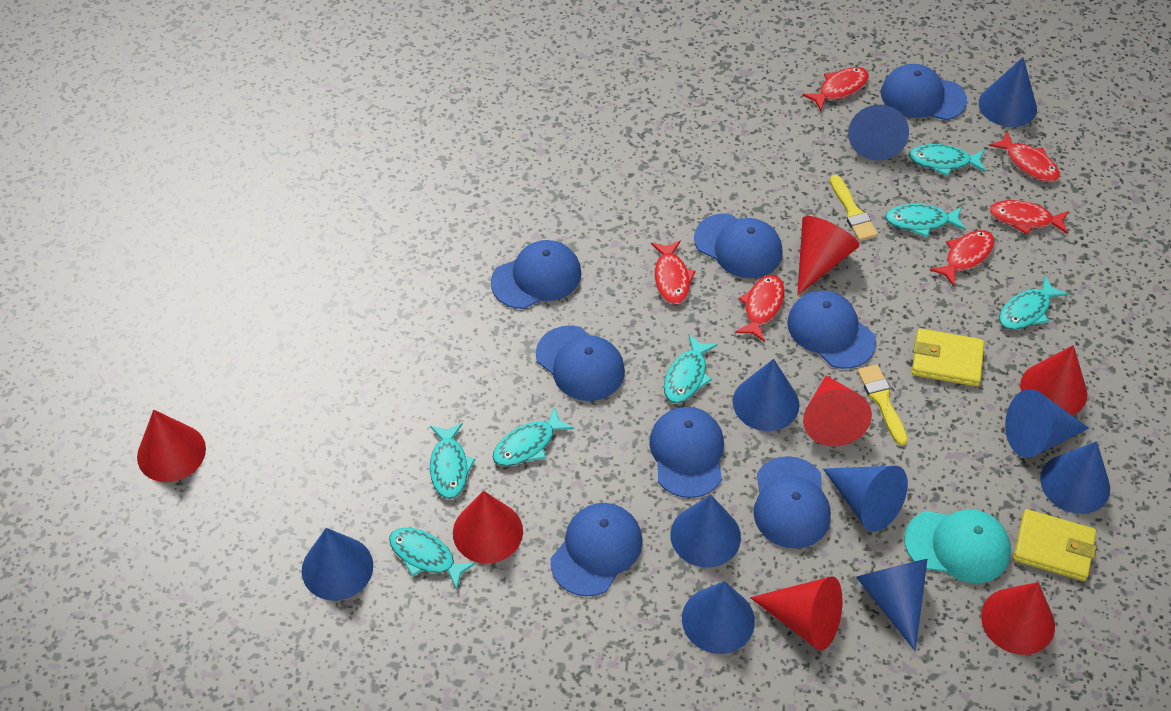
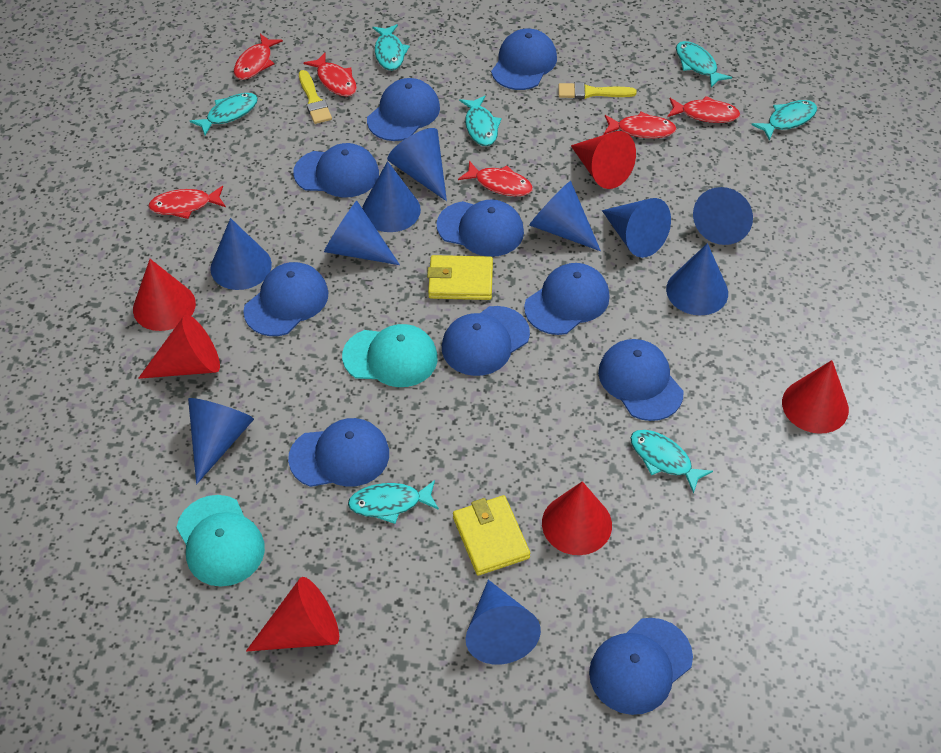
blue cap: 8 -> 10
red cone: 7 -> 6
turquoise cap: 1 -> 2

